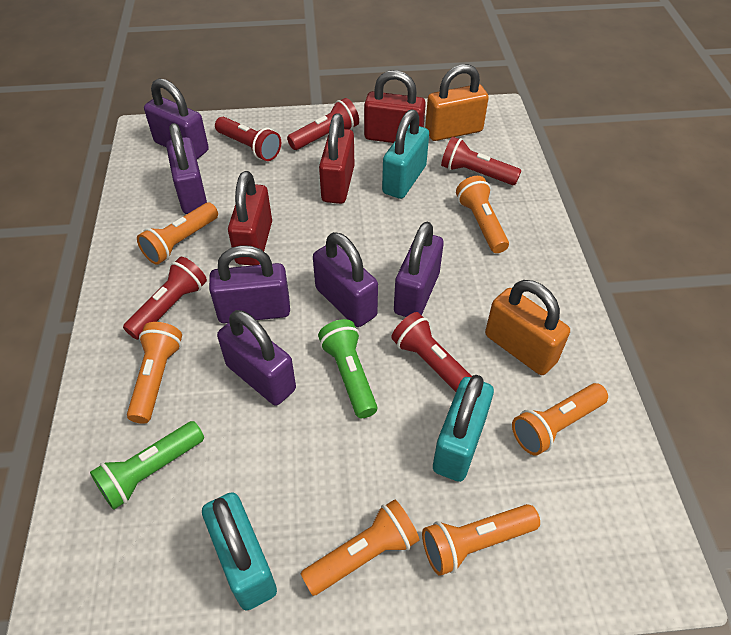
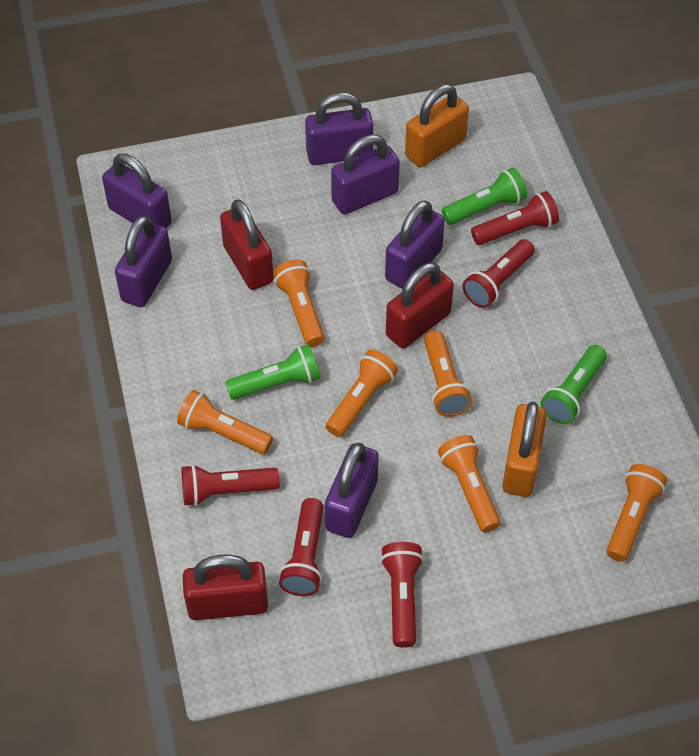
green flashlight: 2 -> 3
turquoise padlock: 3 -> 0

